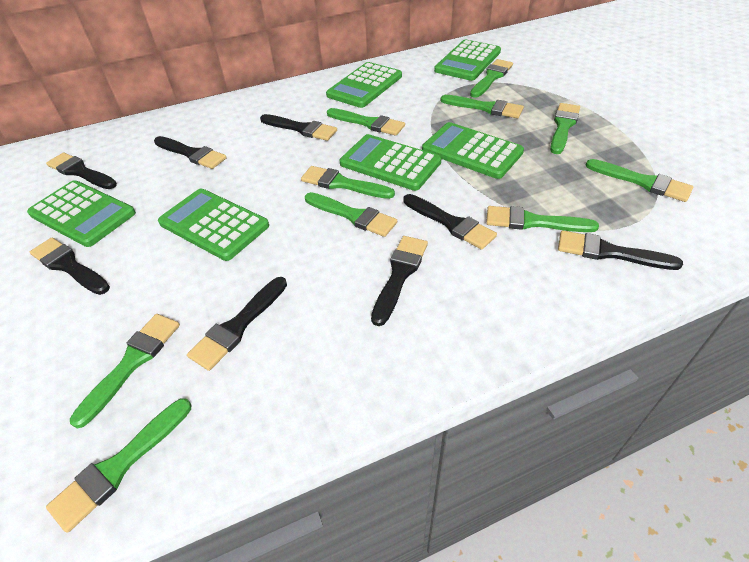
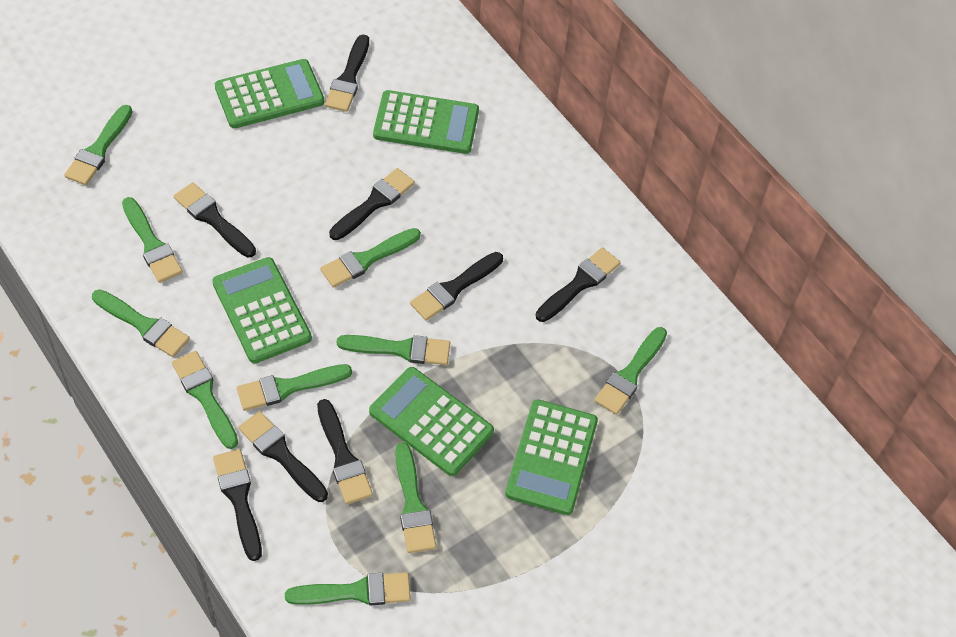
green calculator: 6 -> 5

